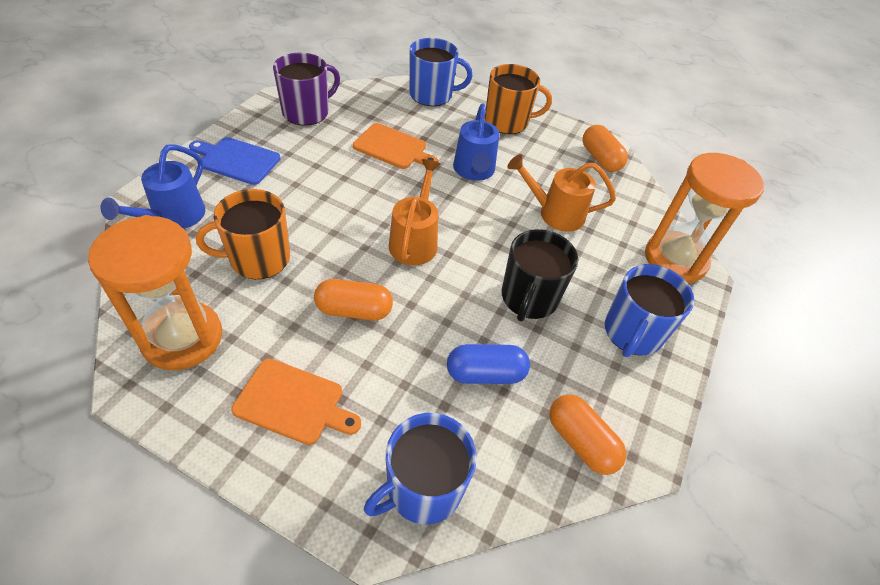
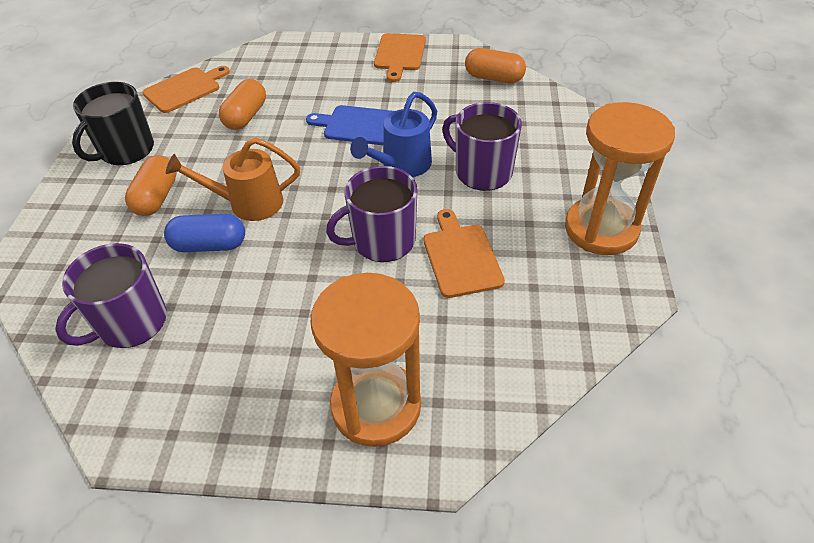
blue mug: 3 -> 0
blue watering can: 2 -> 1
orange cutting board: 2 -> 3
orange mug: 2 -> 0
orange watering can: 2 -> 1
purple mug: 1 -> 3

